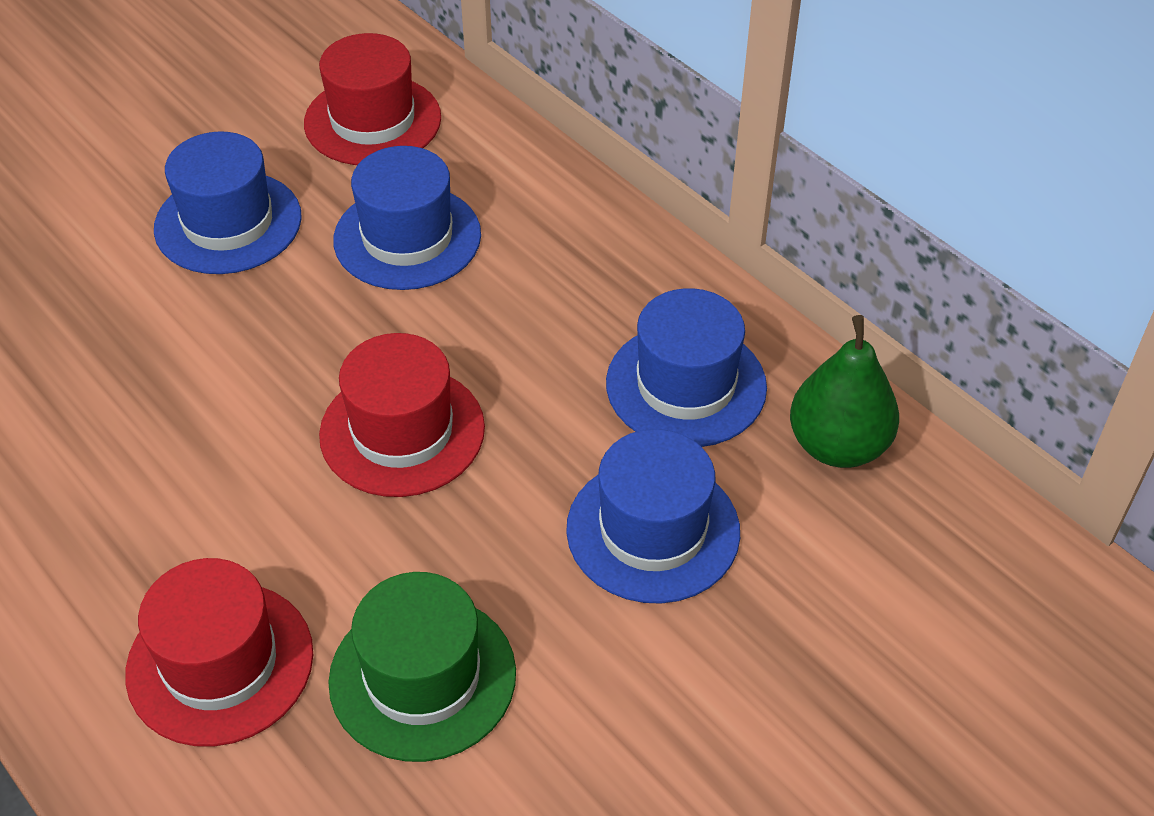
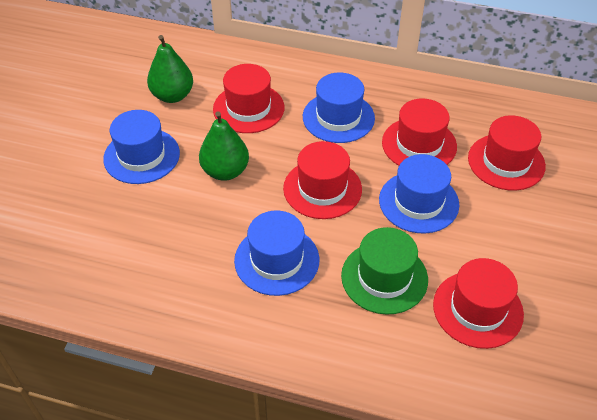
green pear: 1 -> 2
red hat: 3 -> 5

